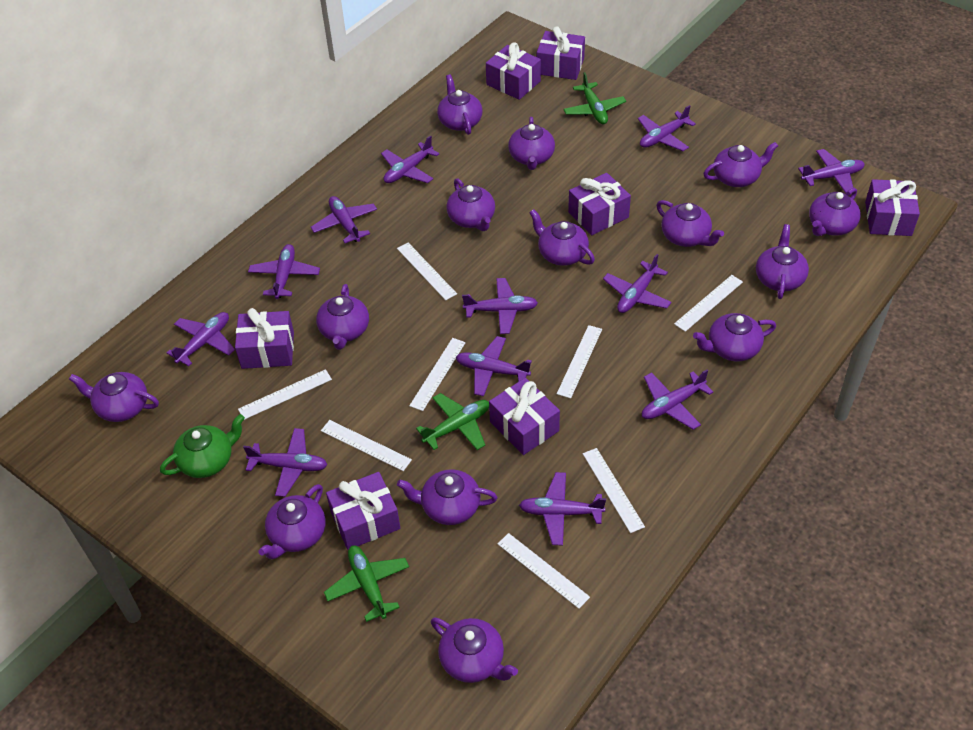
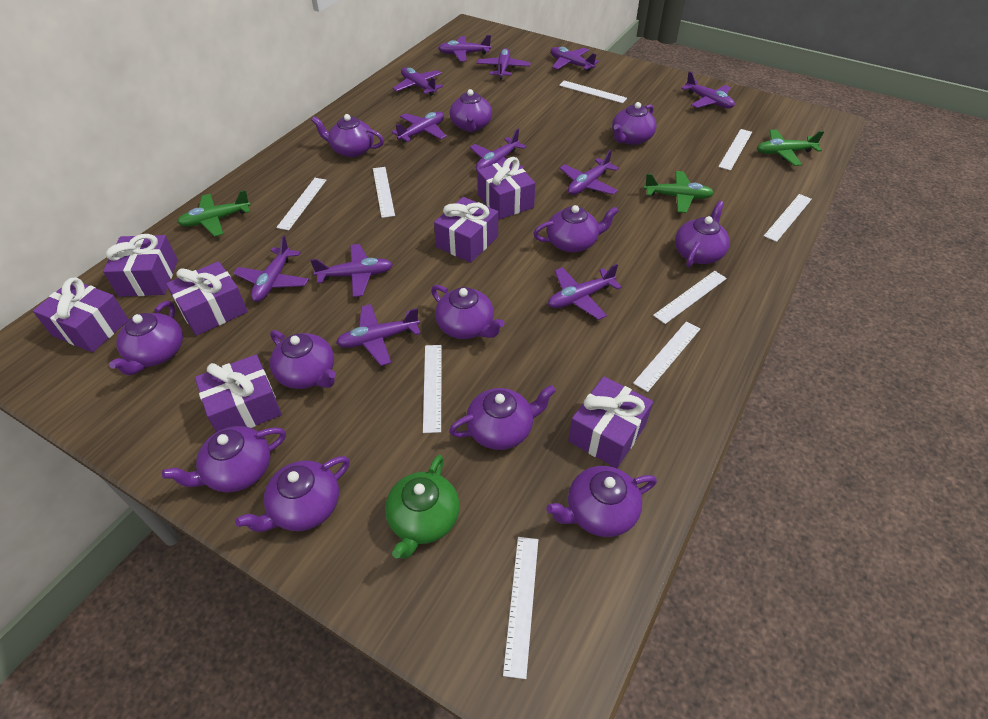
purple teapot: 14 -> 12
white ruler: 8 -> 9

